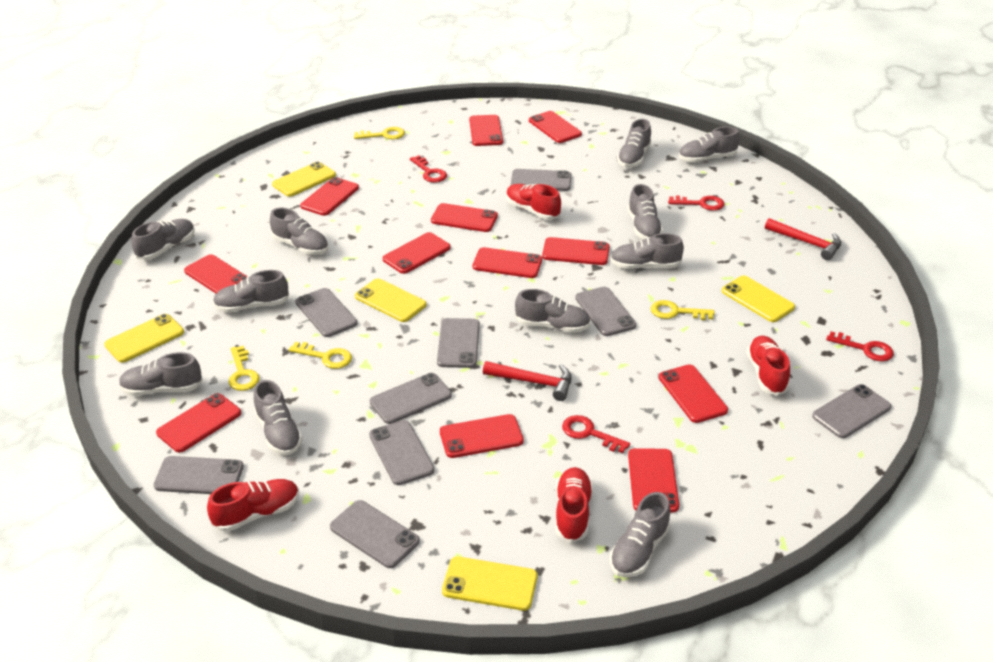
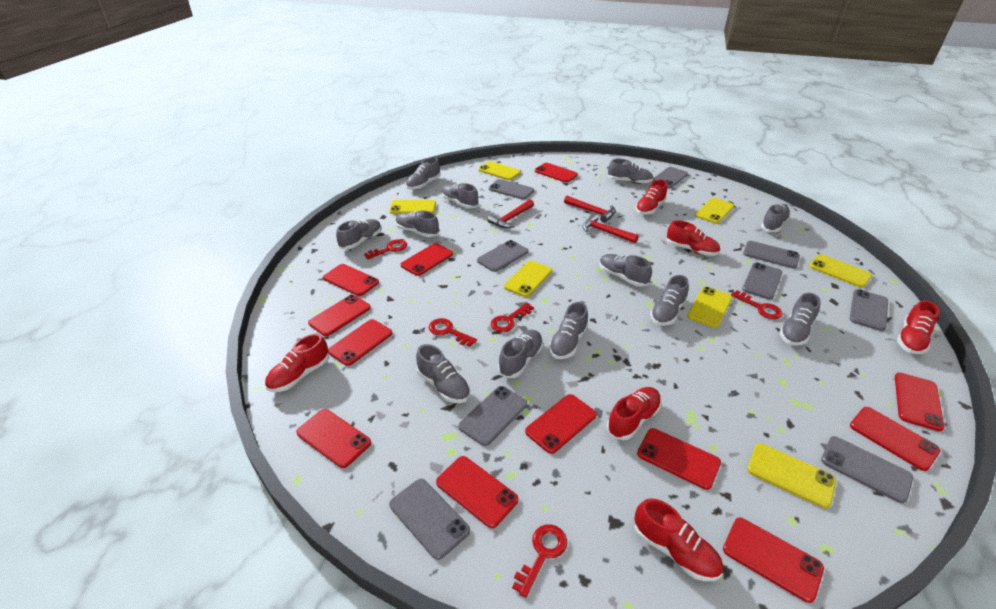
grey shoe: 11 -> 12
red hammer: 2 -> 3
red key: 4 -> 5
red shoe: 4 -> 6
yellow key: 4 -> 0
yellow phone: 5 -> 7

